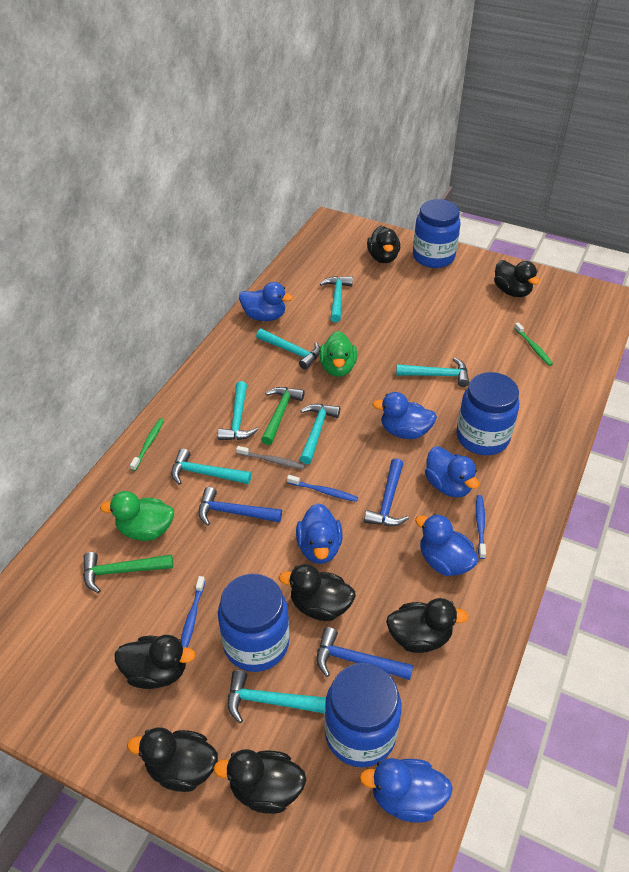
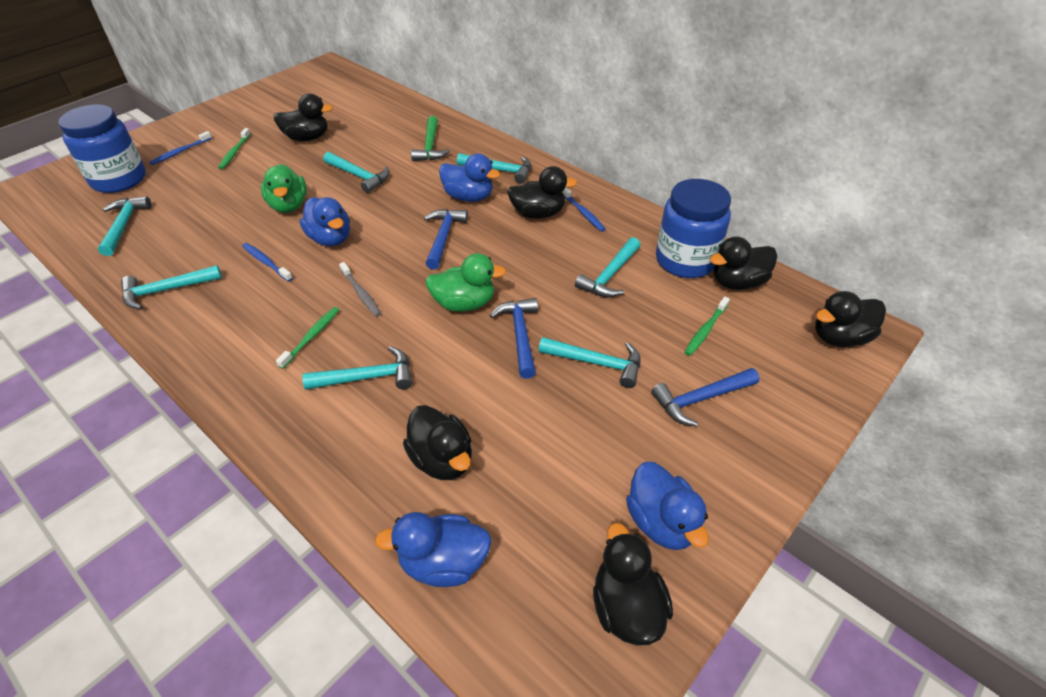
black duck: 7 -> 6
blue duck: 6 -> 4
blue jar: 4 -> 2
green hammer: 2 -> 1
green toothbrush: 2 -> 3

